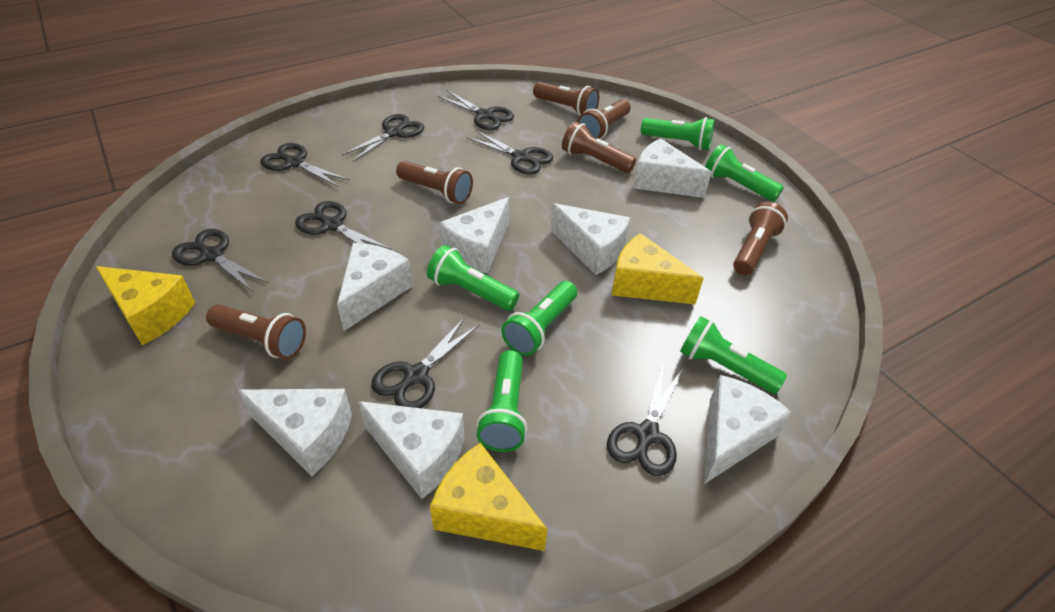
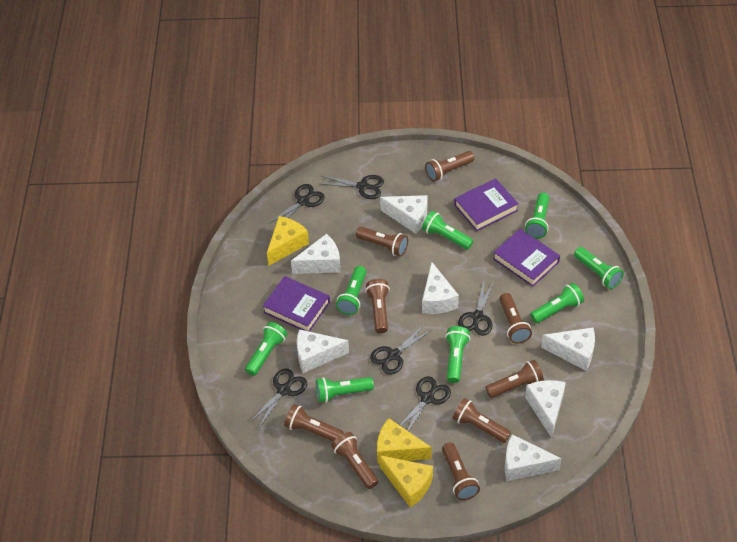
black scissors: 8 -> 6
brown flashlight: 6 -> 9
green flashlight: 6 -> 8
purple book: 0 -> 3

